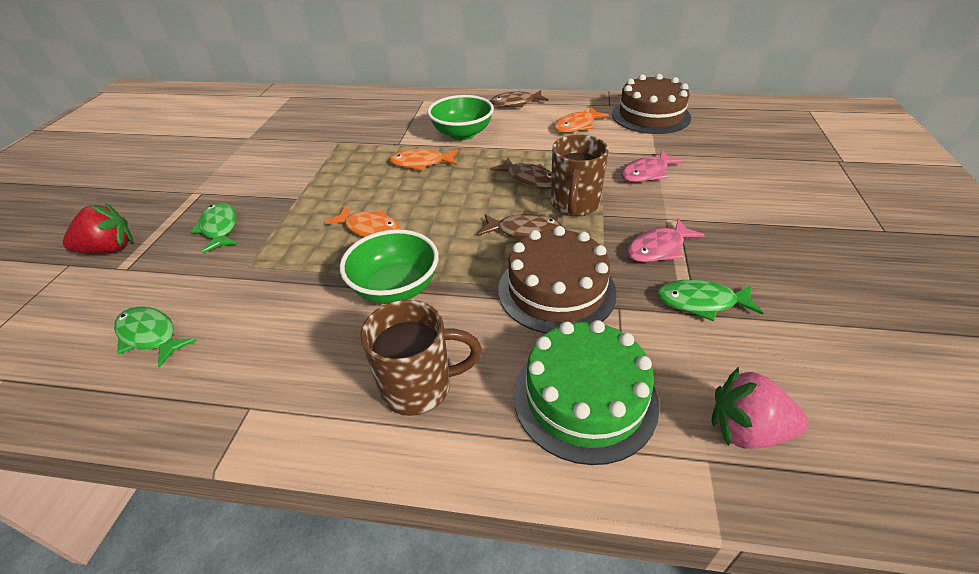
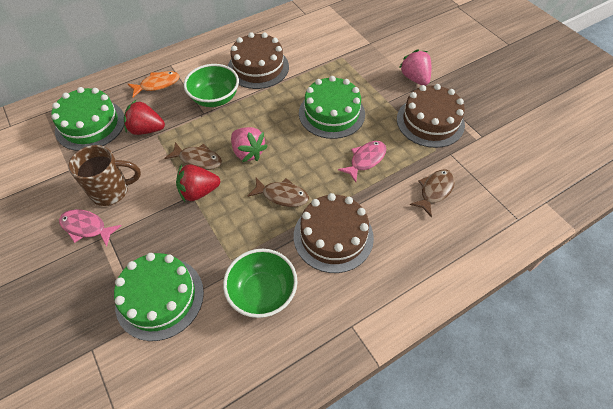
brown cake: 2 -> 3
brown mug: 2 -> 1
green cake: 1 -> 3
green fish: 3 -> 0
orange fish: 3 -> 1
pink strawberry: 1 -> 2
red strawberry: 1 -> 2

